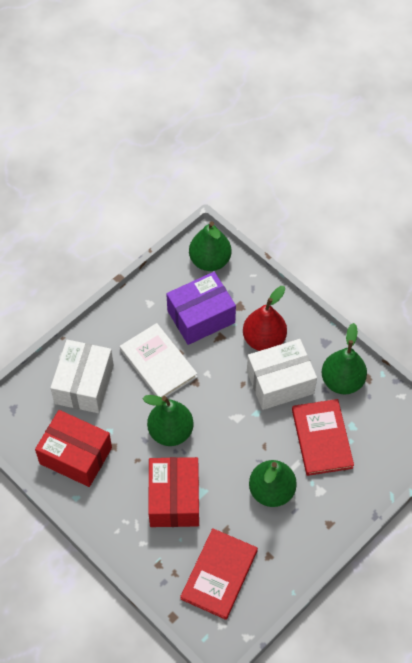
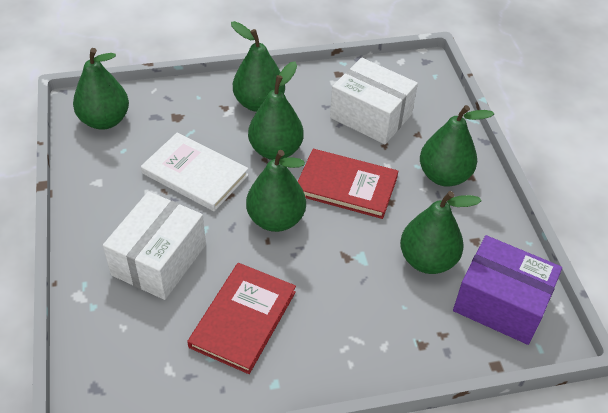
green pear: 4 -> 6
red box: 2 -> 0
red pear: 1 -> 0

